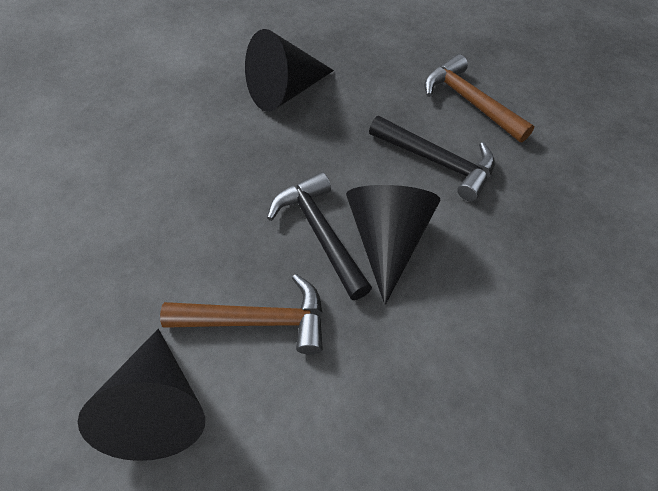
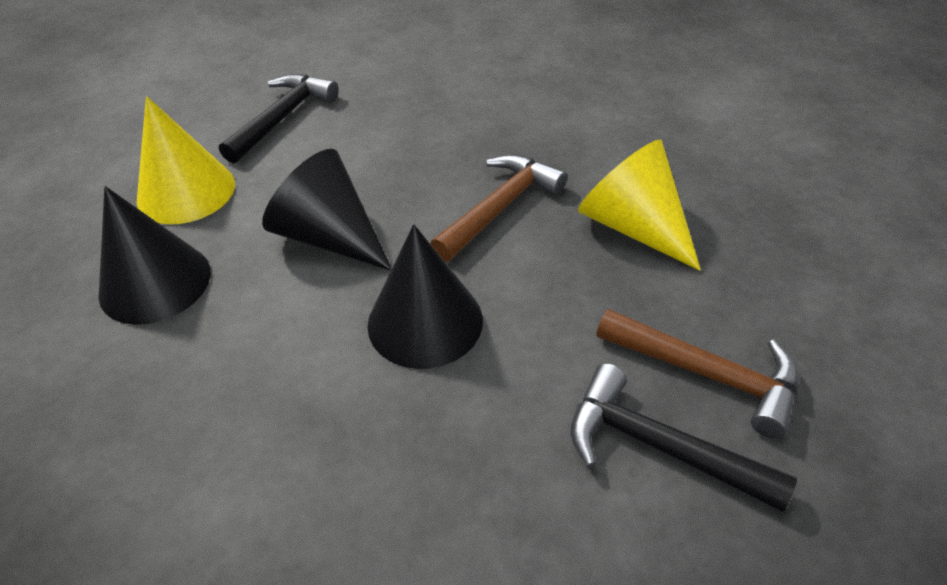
yellow cone: 0 -> 2

